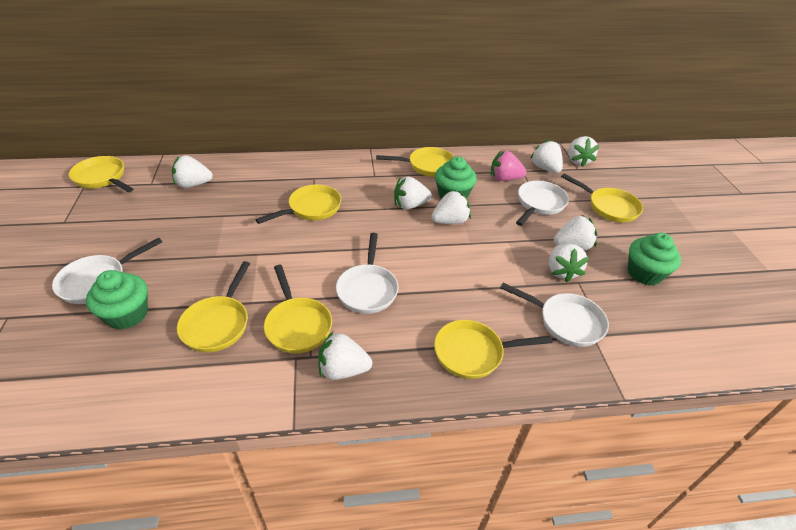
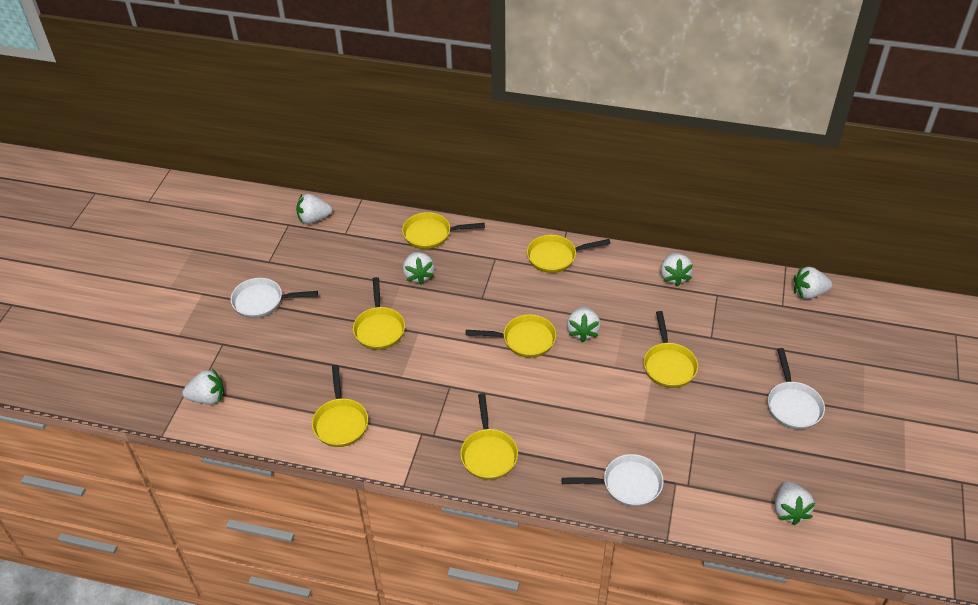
green cupcake: 3 -> 0
pink strawberry: 1 -> 0
white pan: 4 -> 3
white strawberry: 8 -> 7

